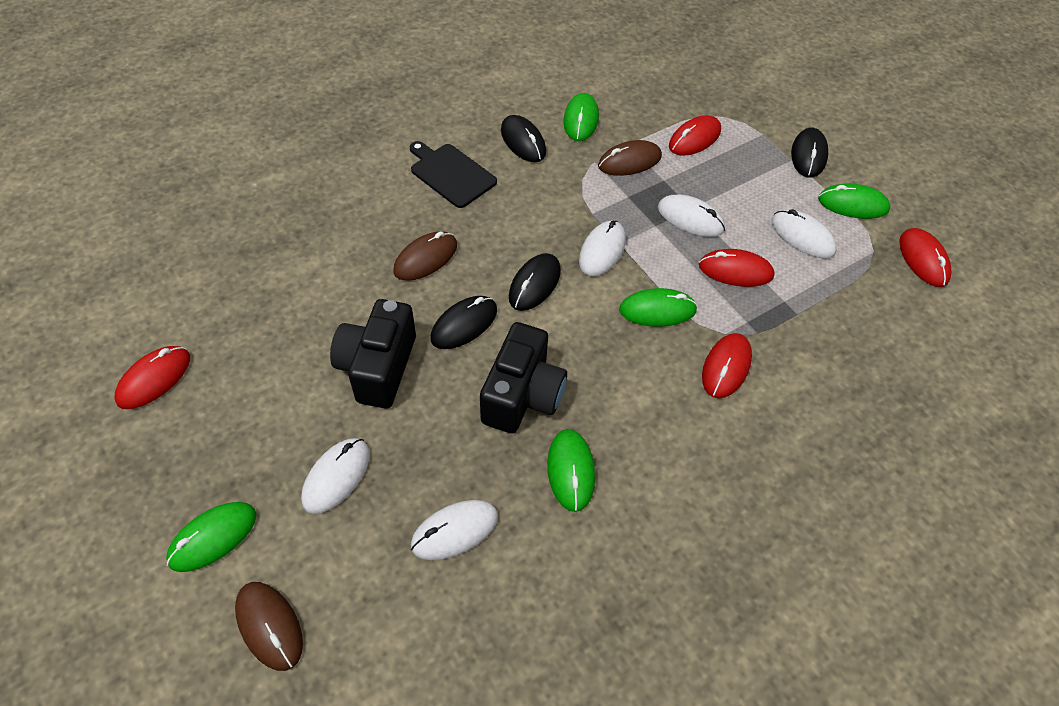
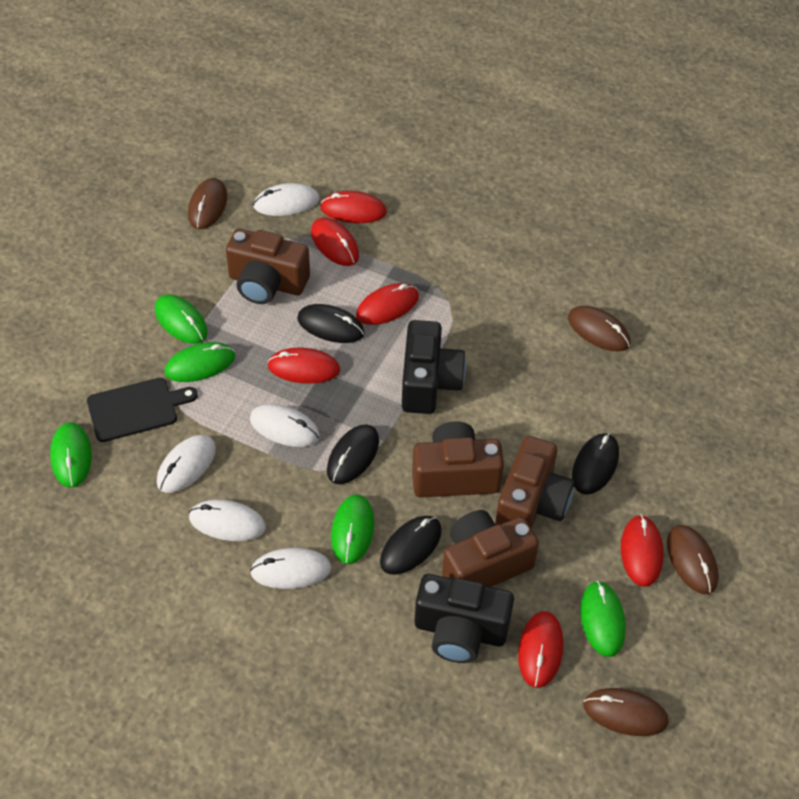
brown camera: 0 -> 4
brown mouse: 3 -> 4
red mouse: 5 -> 6

